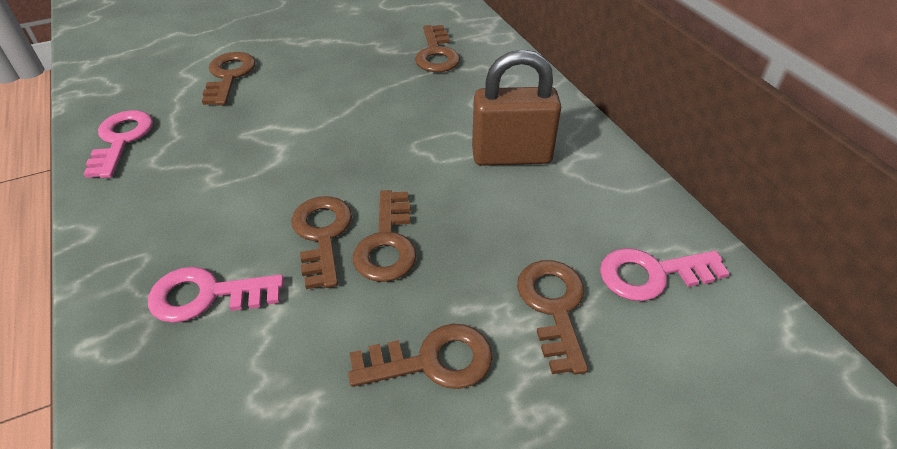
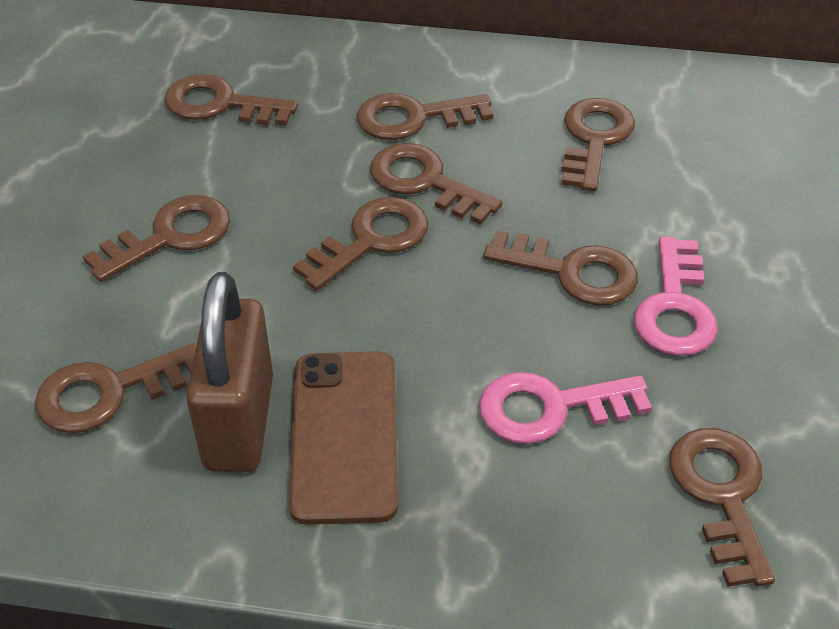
brown key: 6 -> 9
brown phone: 0 -> 1
pink key: 3 -> 2

